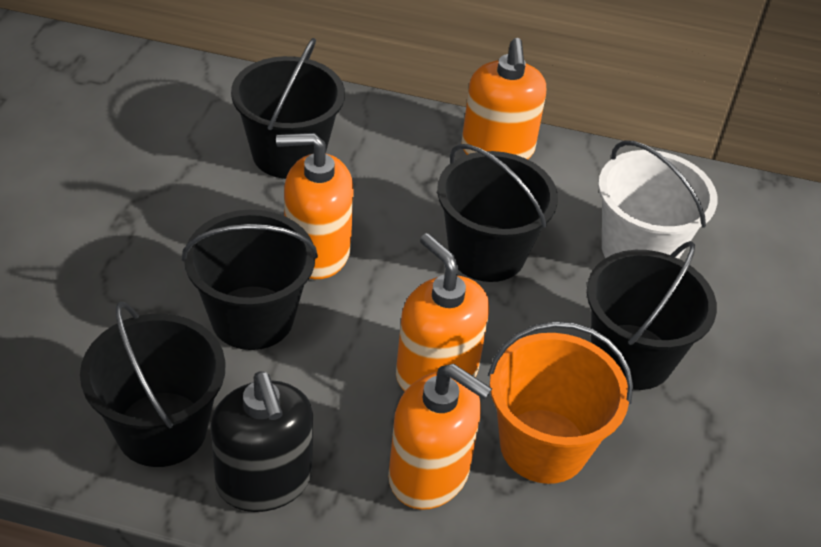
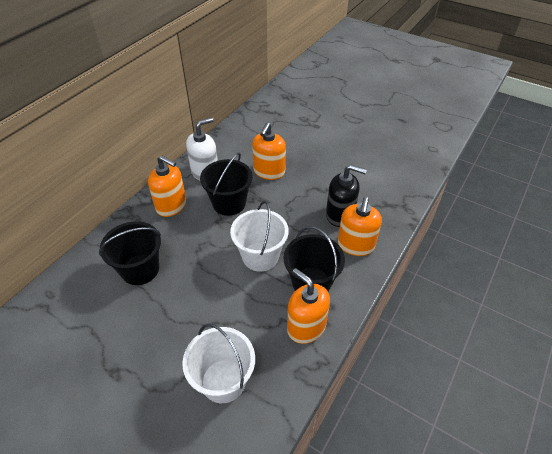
black bucket: 5 -> 3
orange bucket: 1 -> 0
white bucket: 1 -> 2
white soap dispenser: 0 -> 1

